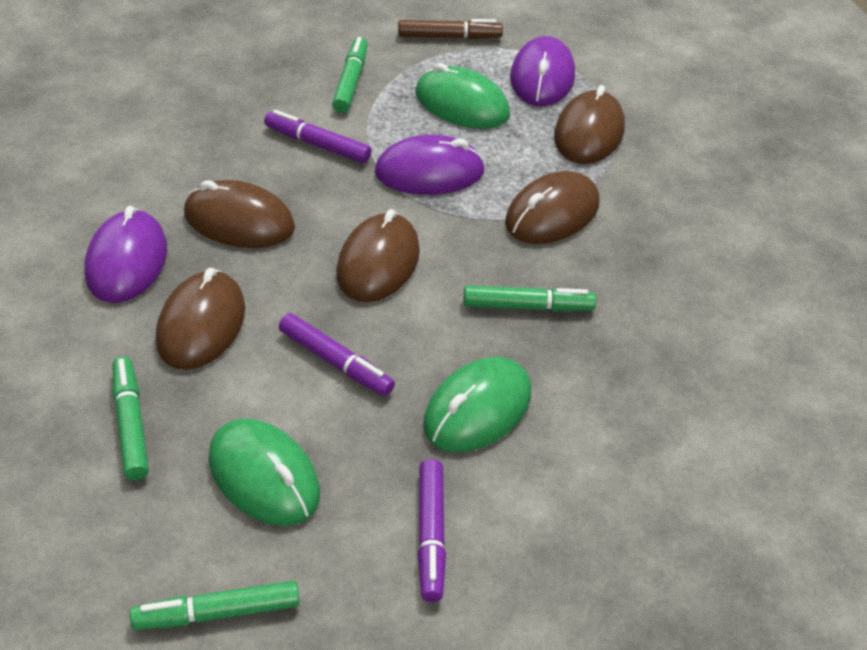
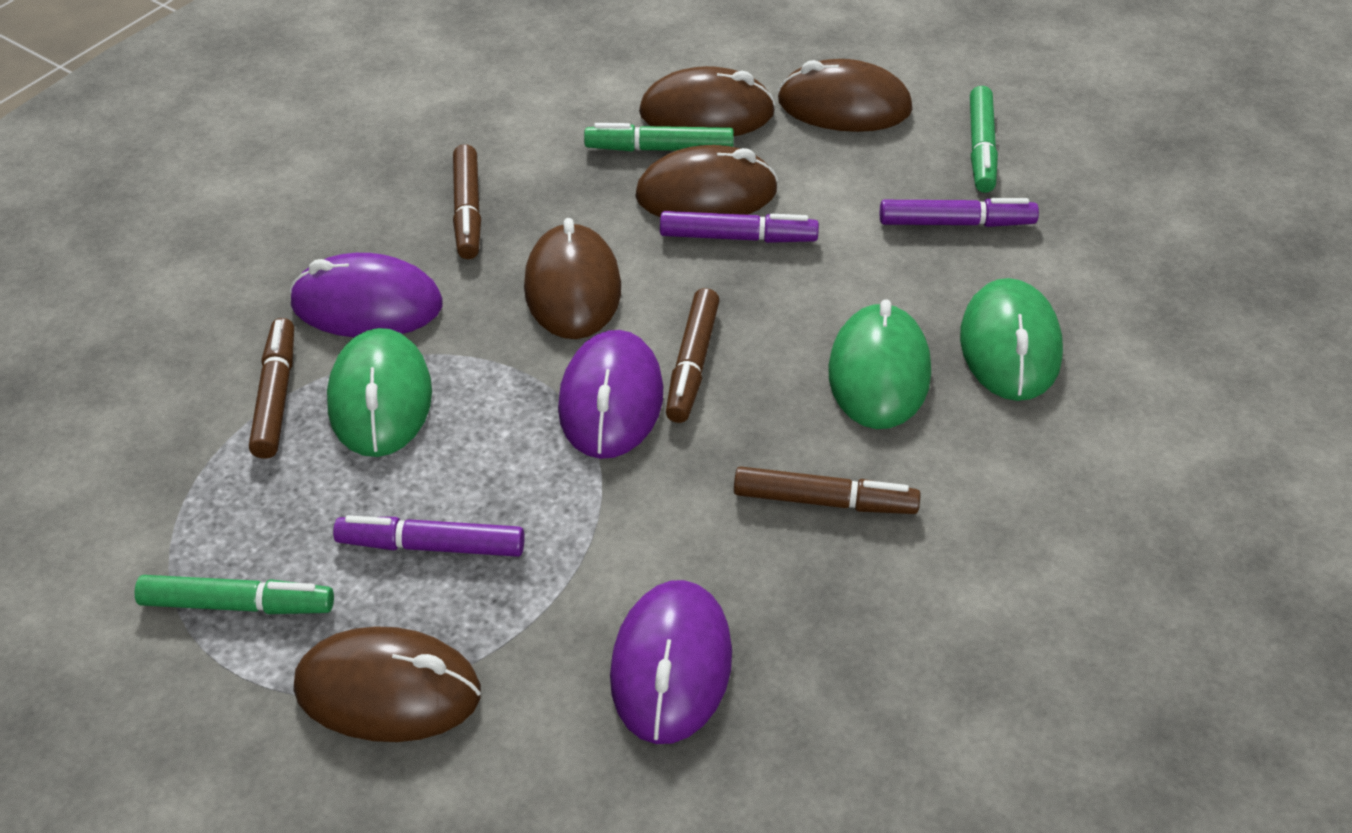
brown marker: 1 -> 4
green marker: 4 -> 3

